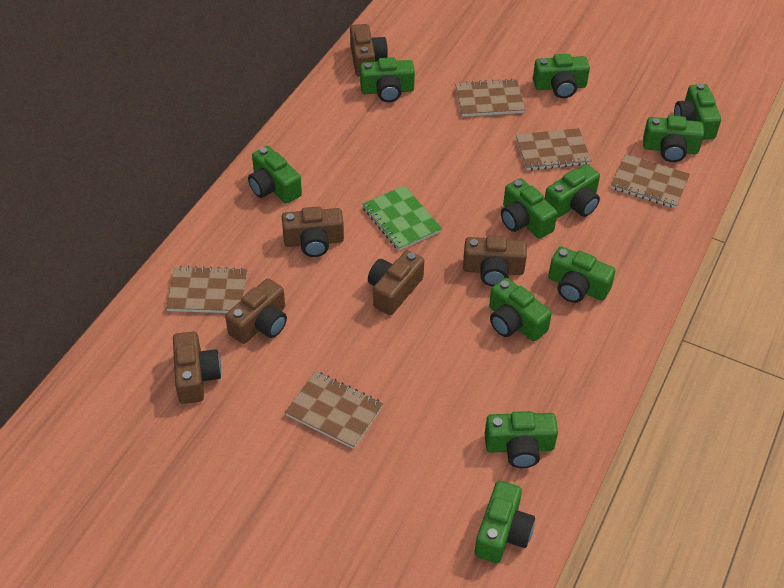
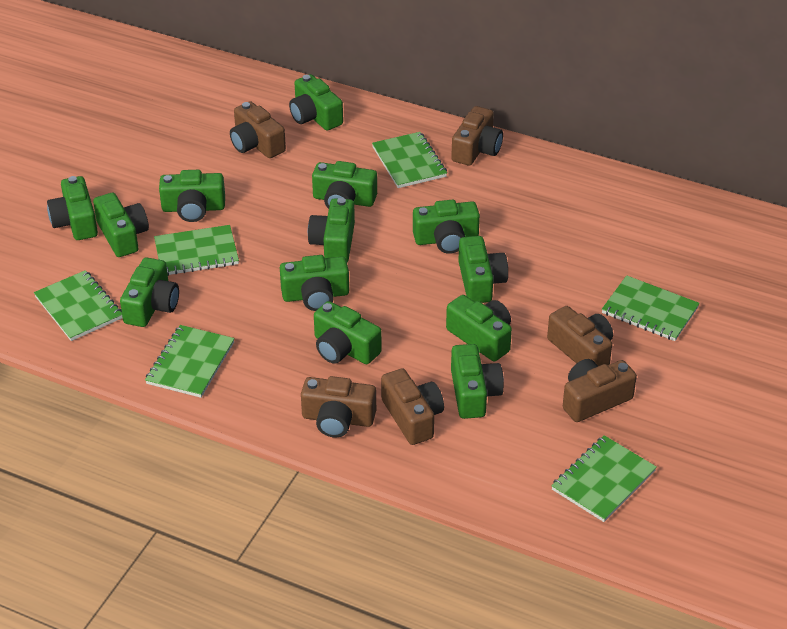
brown notebook: 5 -> 0
green camera: 11 -> 13
green notebook: 1 -> 6

